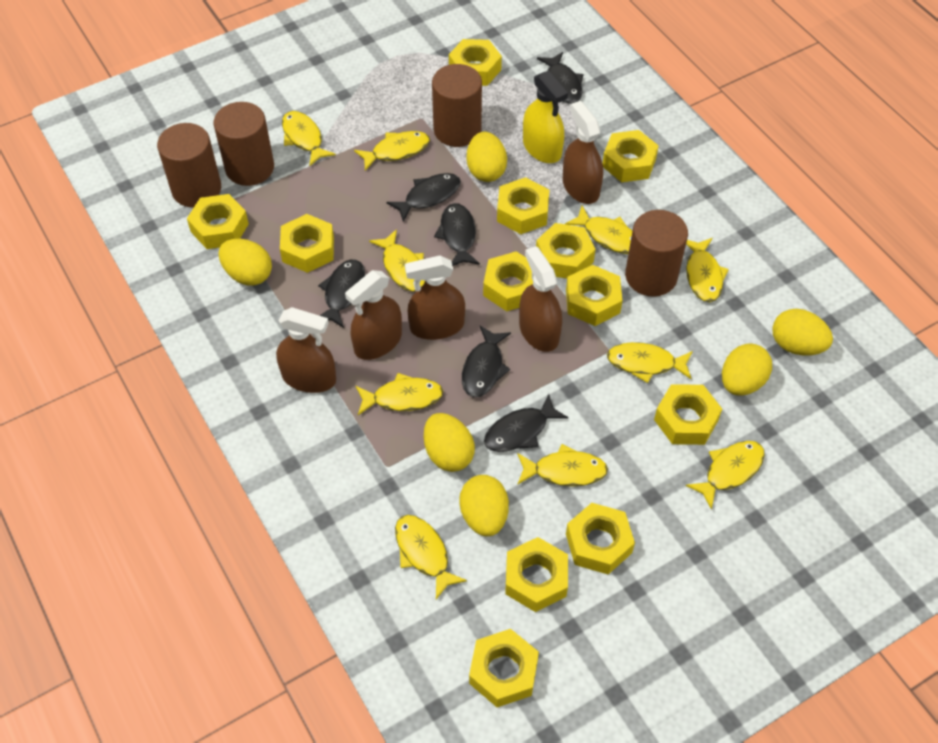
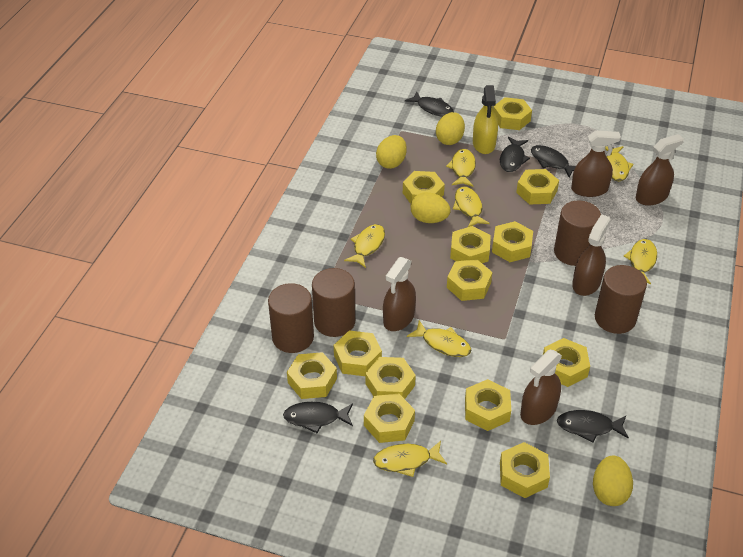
black fish: 6 -> 5
yellow egg: 6 -> 4
yellow fish: 10 -> 7
yellow nut: 12 -> 13

